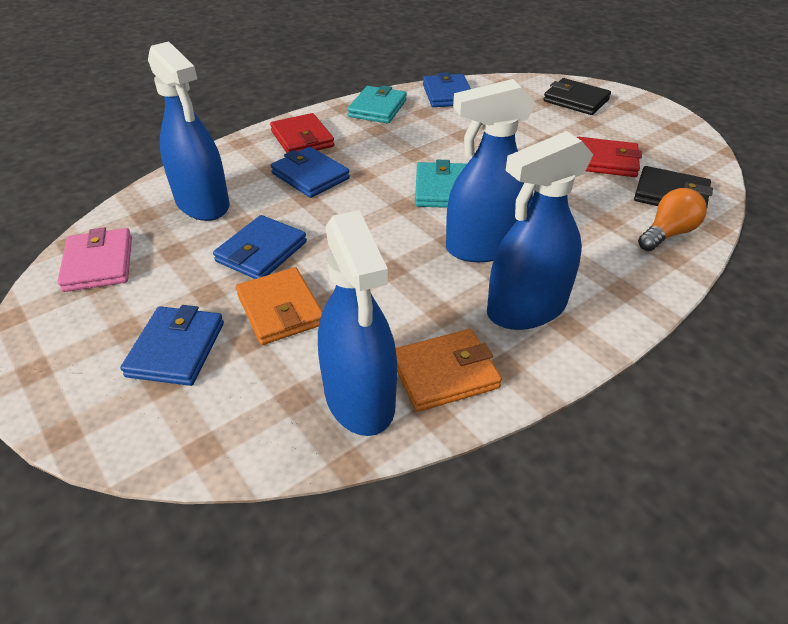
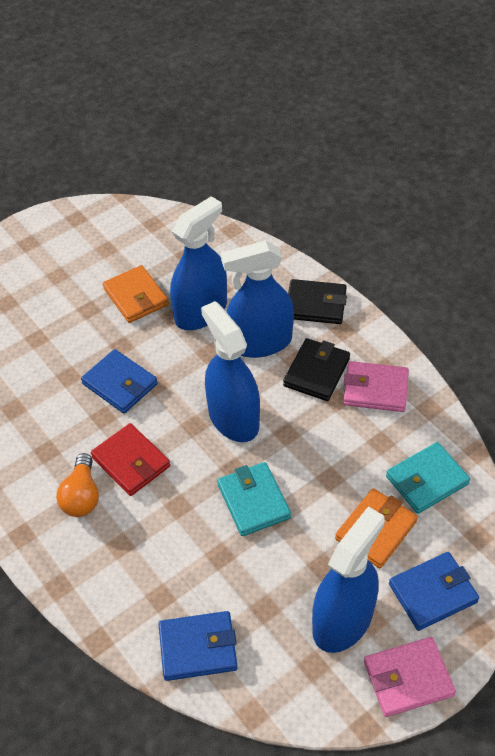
blue wallet: 4 -> 3
pink wallet: 1 -> 2
red wallet: 2 -> 1

